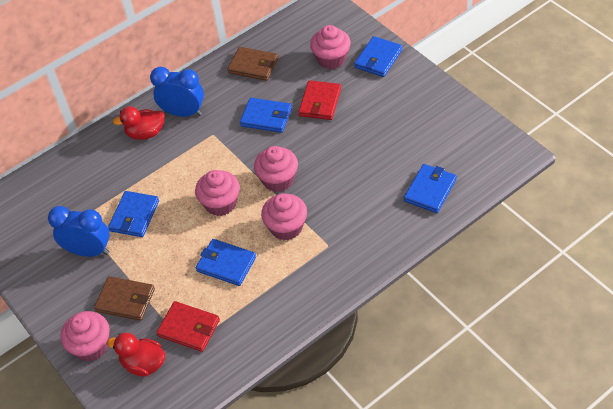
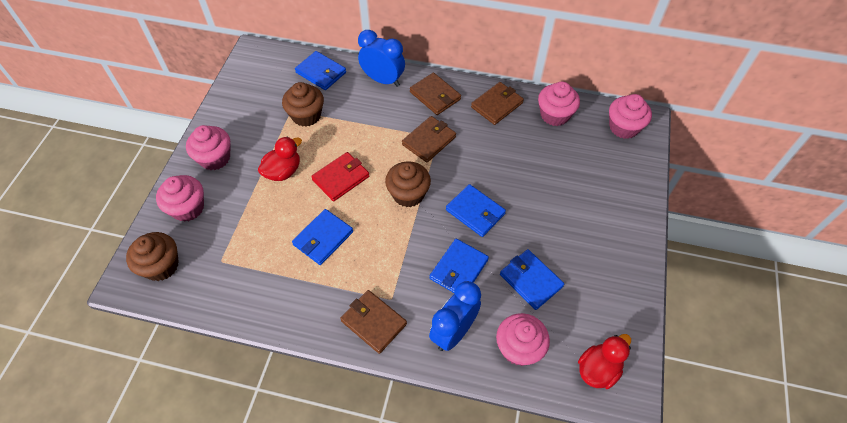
brown cupcake: 0 -> 3
brown wallet: 2 -> 4
red wallet: 2 -> 1

